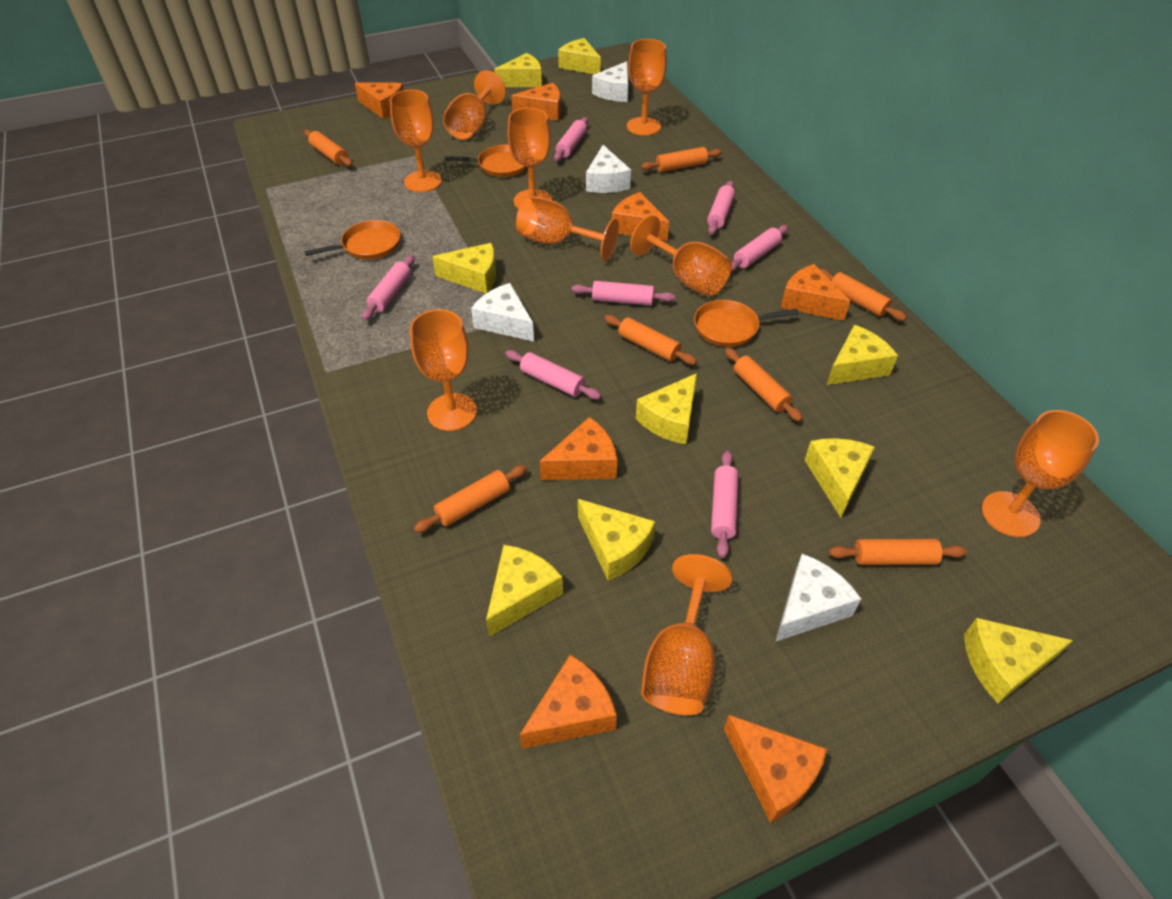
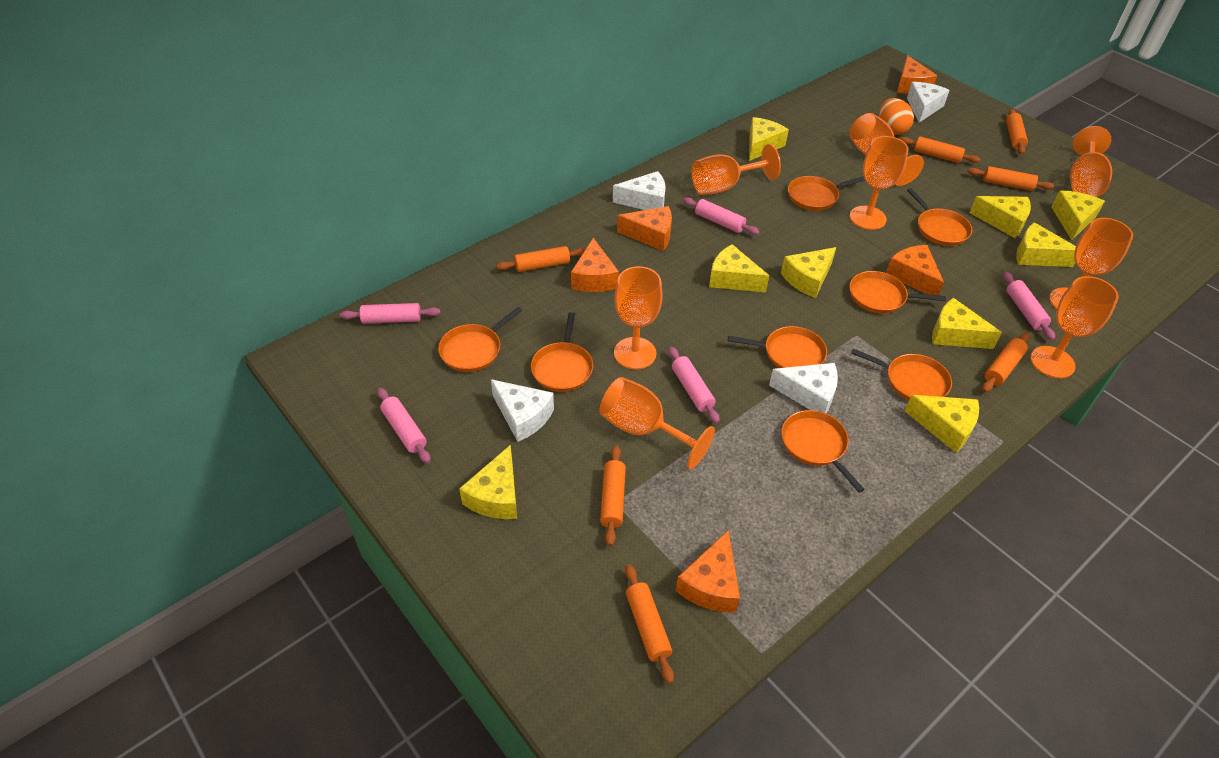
orange cheese: 7 -> 5
orange egg: 0 -> 1
orange goblet: 9 -> 8
orange pan: 3 -> 8
pink rolling pin: 7 -> 5

